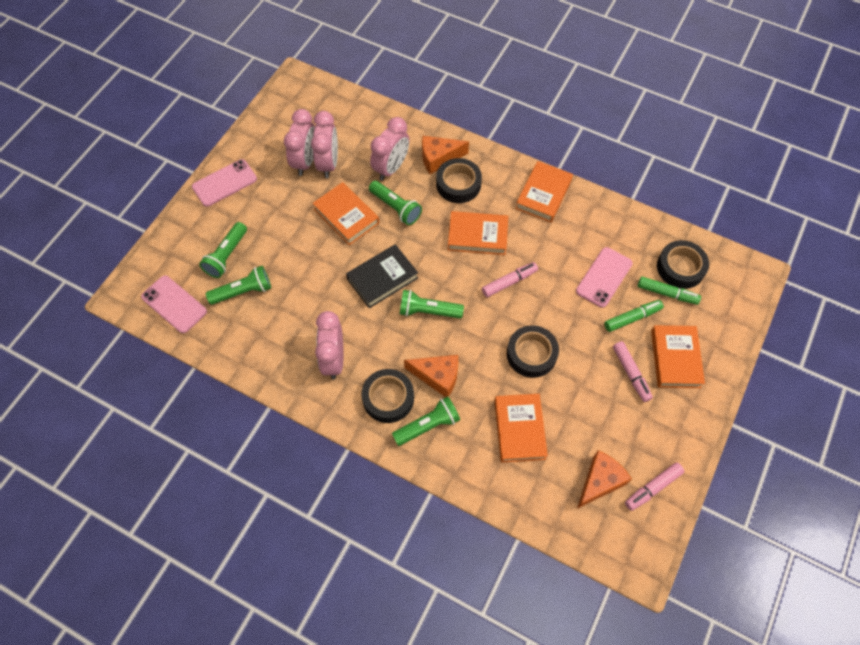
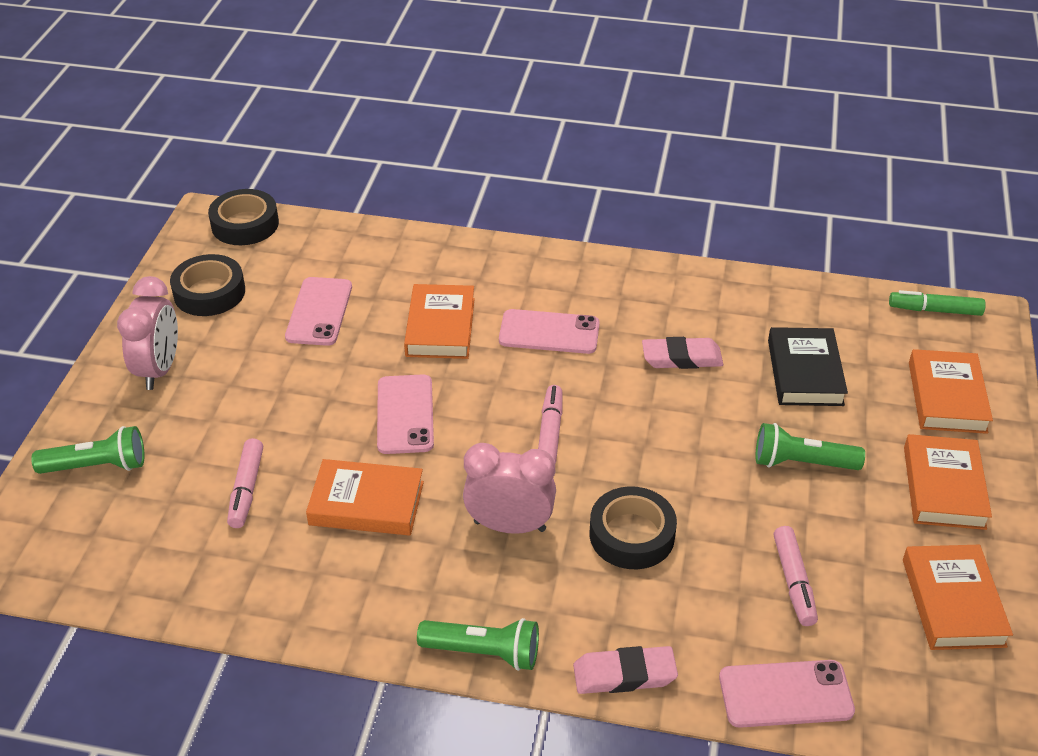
black tape: 4 -> 3
green flashlight: 5 -> 3
green marker: 2 -> 1
orange cheese: 3 -> 0
pink clock: 4 -> 2
pink eraser: 0 -> 2
pink phone: 3 -> 4

